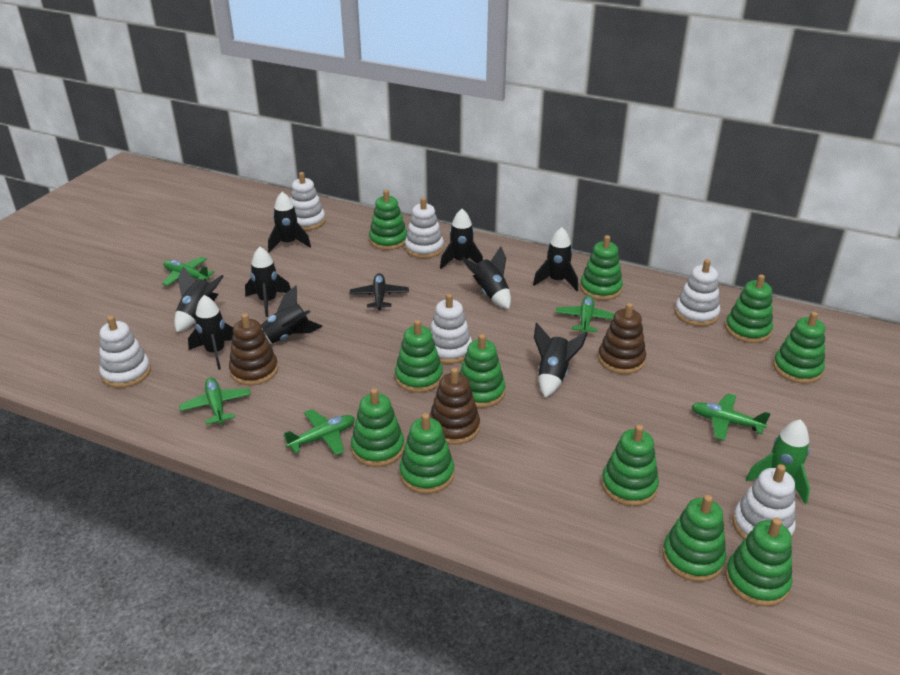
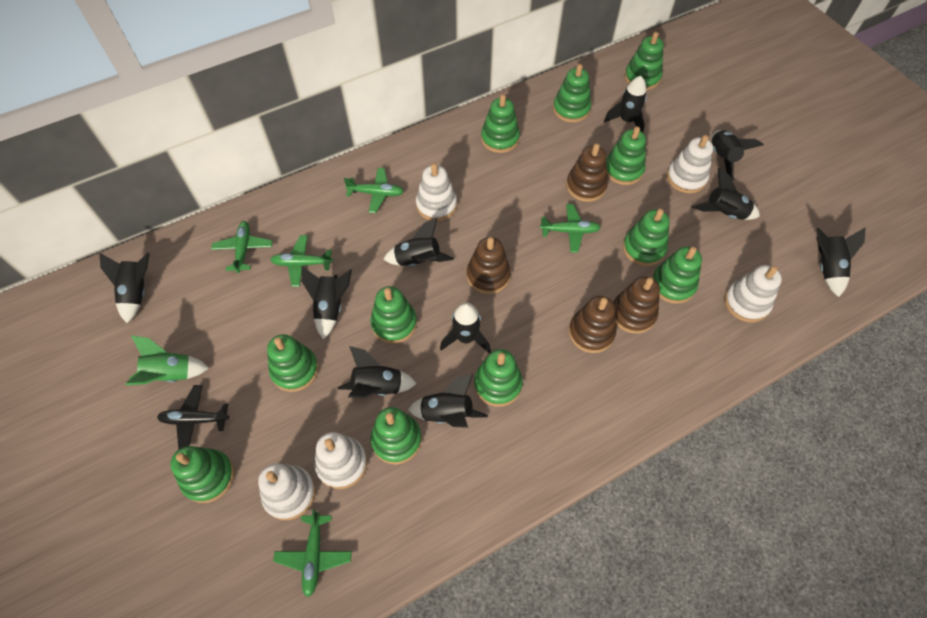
black rocket: 9 -> 10
brown stacking toy: 3 -> 4
white stacking toy: 6 -> 5

